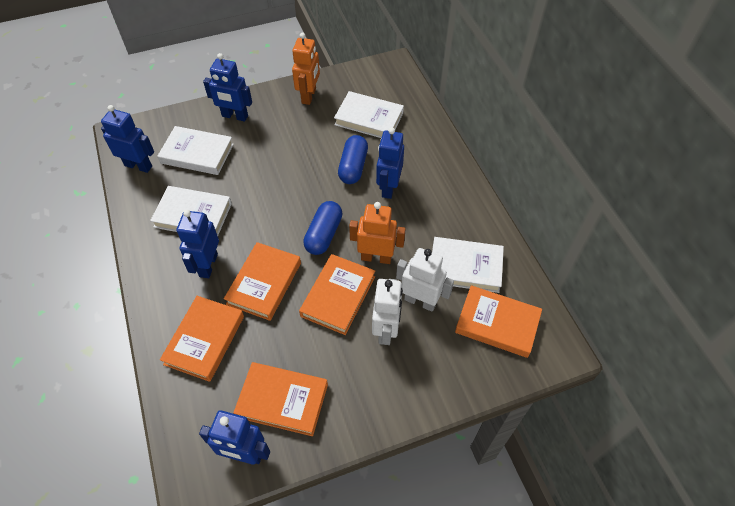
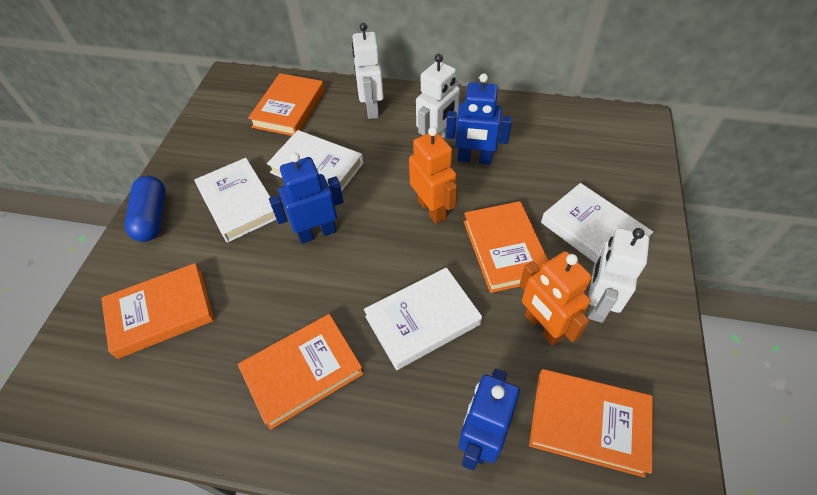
blue capsule: 2 -> 1
blue robot: 5 -> 3
white robot: 2 -> 3

